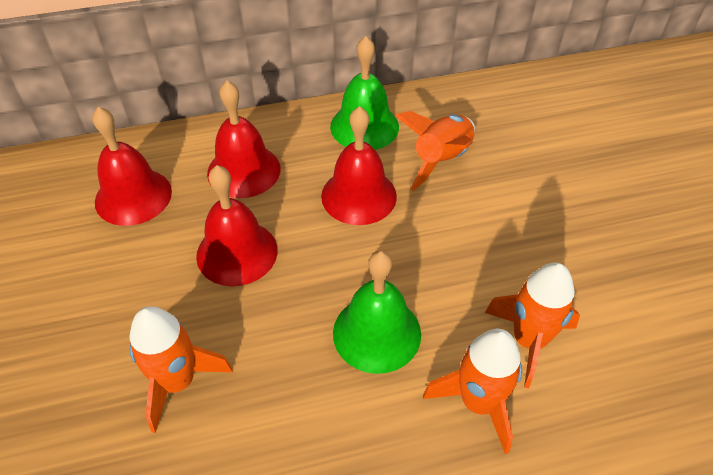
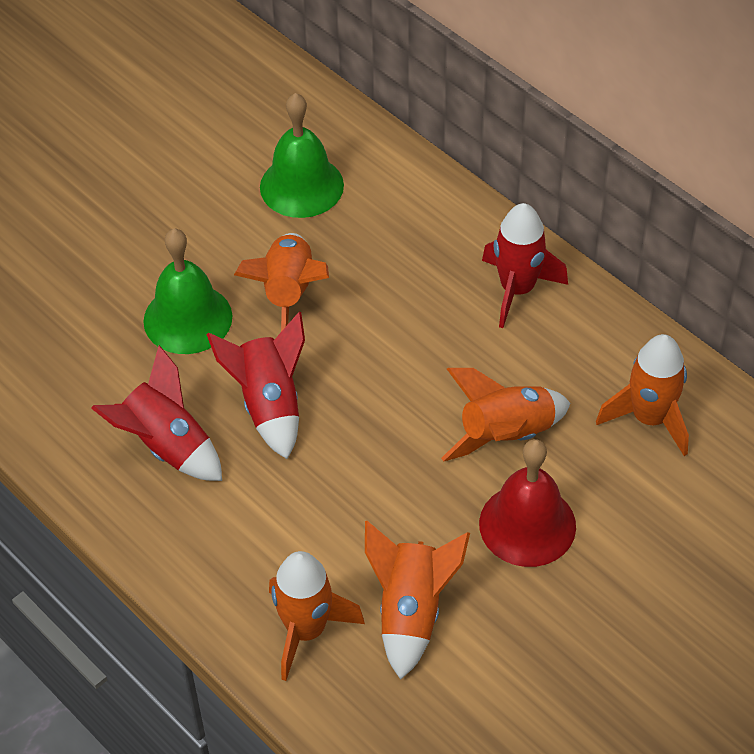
orange rocket: 4 -> 5
red bell: 4 -> 1
red rocket: 0 -> 3

